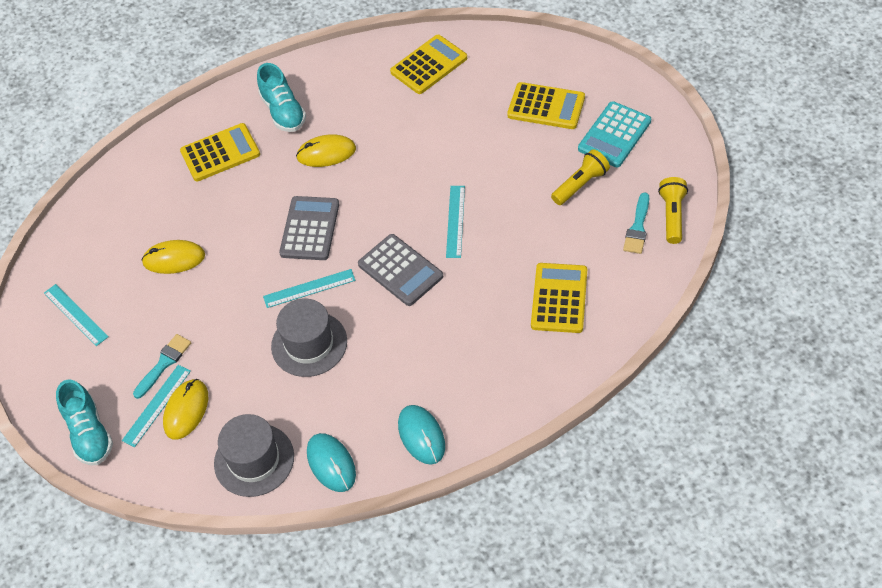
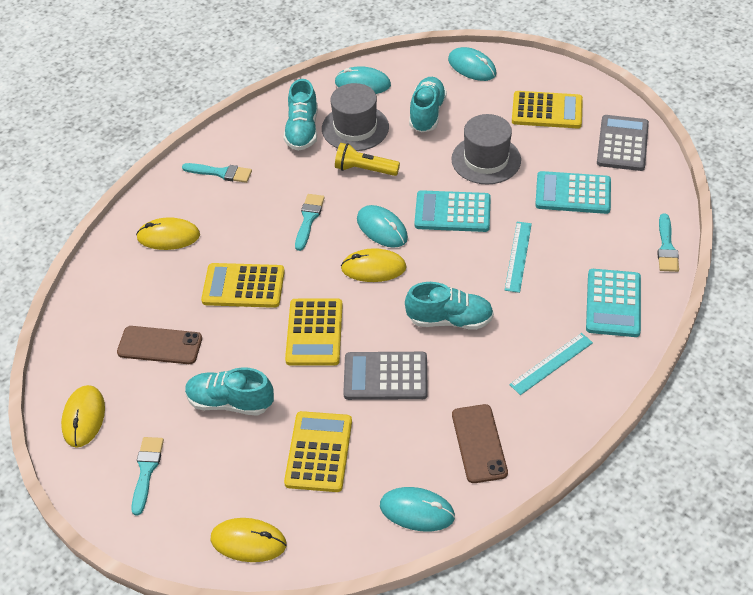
brown phone: 0 -> 2
turquoise brush: 2 -> 4
turquoise calculator: 1 -> 3
turquoise mouse: 2 -> 4
turquoise ruler: 4 -> 2
turquoise shoe: 2 -> 4
yellow flashlight: 2 -> 1
yellow mouse: 3 -> 4

